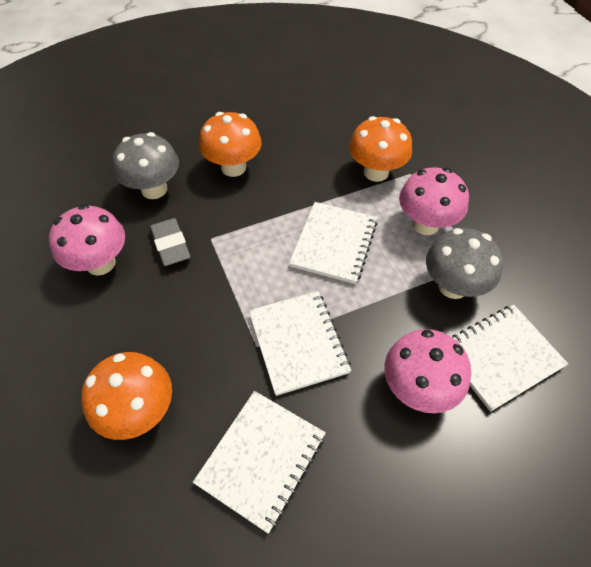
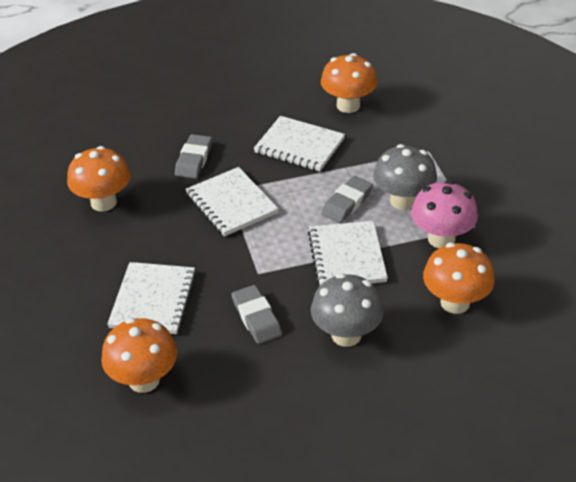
grey eraser: 1 -> 3
orange mushroom: 3 -> 4
pink mushroom: 3 -> 1

